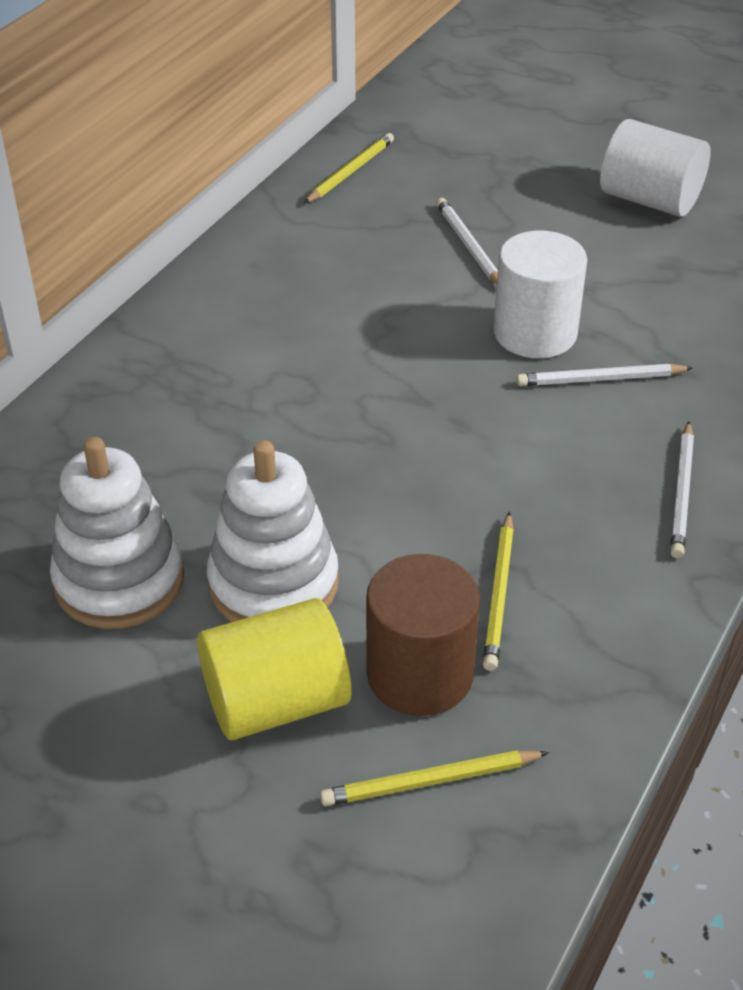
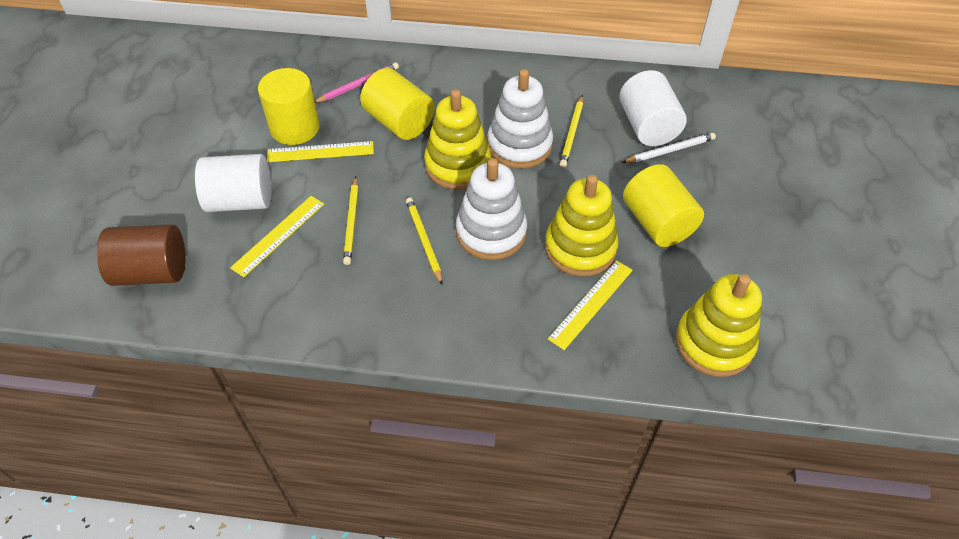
pink pencil: 0 -> 1
white pencil: 3 -> 1
yellow cylinder: 1 -> 3
yellow ruler: 0 -> 3
yellow stacking toy: 0 -> 3

